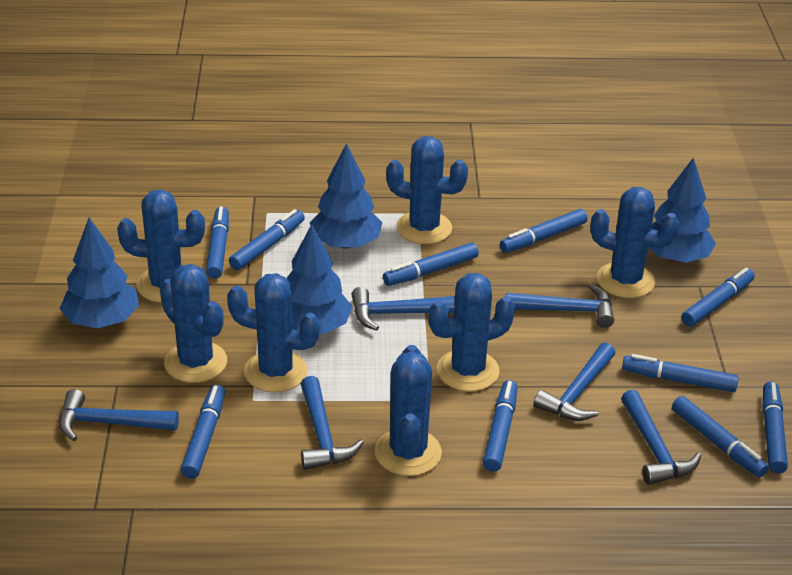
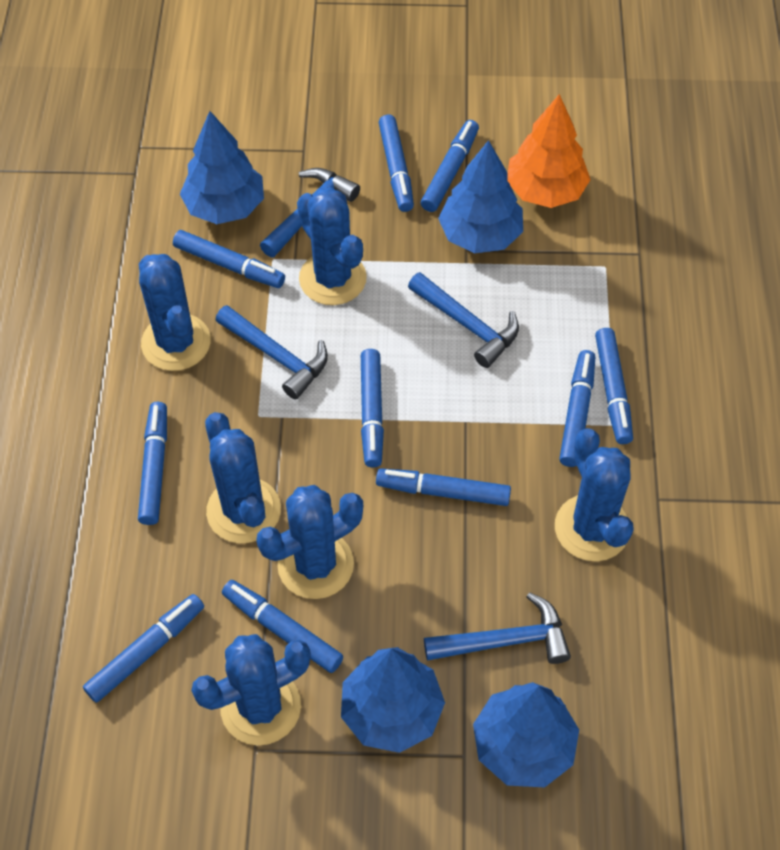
blue cactus: 7 -> 6
blue hammer: 6 -> 4
orange tree: 0 -> 1

